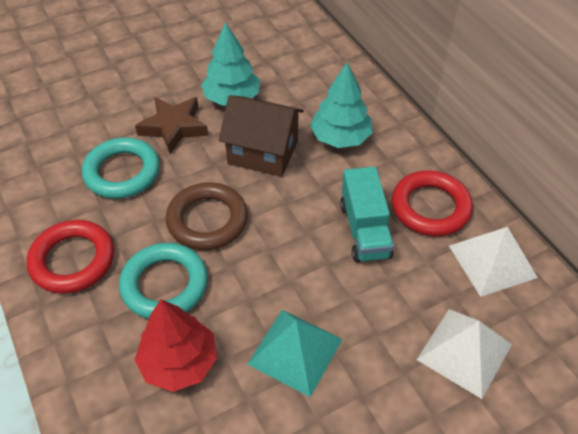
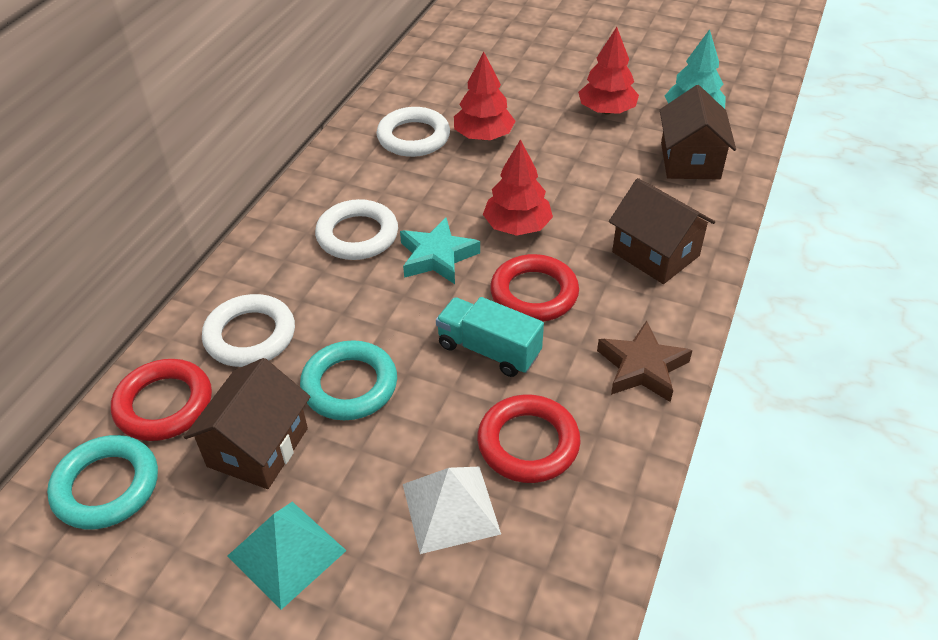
brown house: 1 -> 3
brown ring: 1 -> 0
red ring: 2 -> 3
red tree: 1 -> 3
turquoise star: 0 -> 1
turquoise tree: 2 -> 1
white pyramid: 2 -> 1
white ring: 0 -> 3

